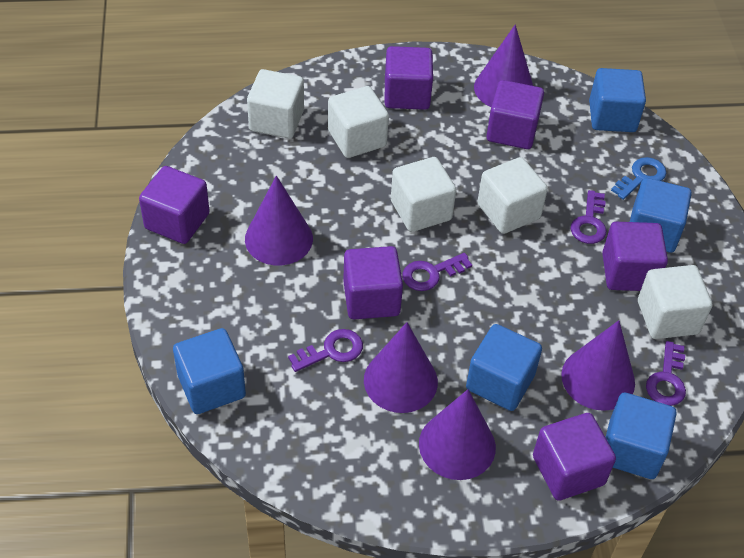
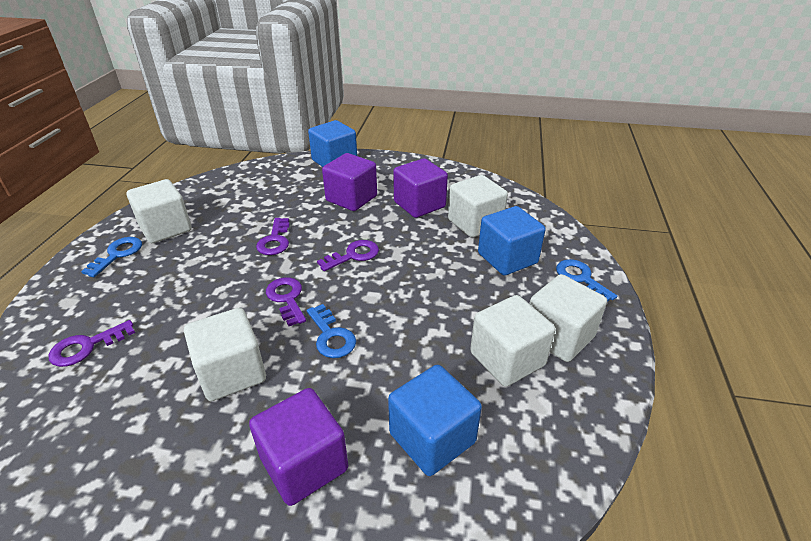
blue cube: 5 -> 3
blue key: 1 -> 3
purple cone: 5 -> 0
purple cube: 6 -> 3

